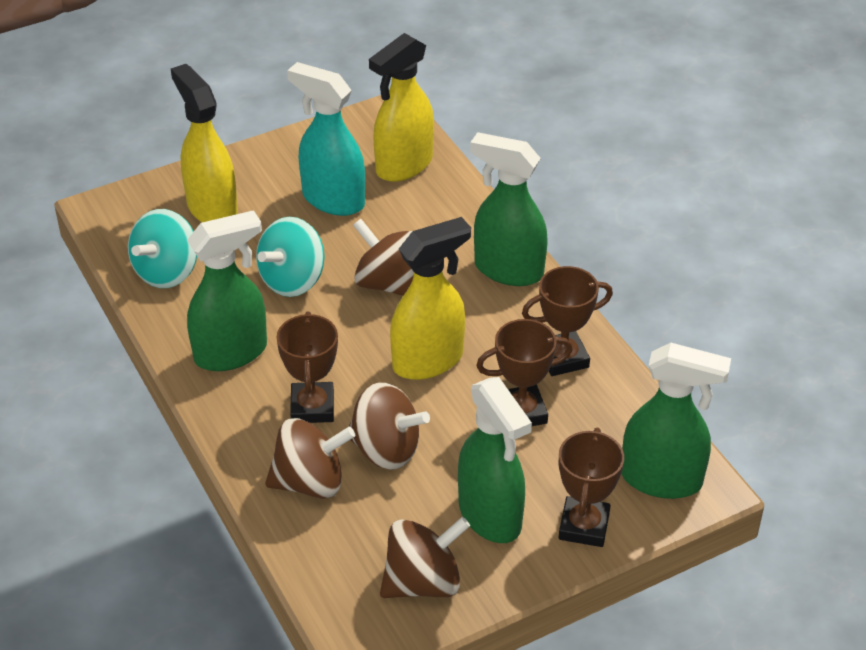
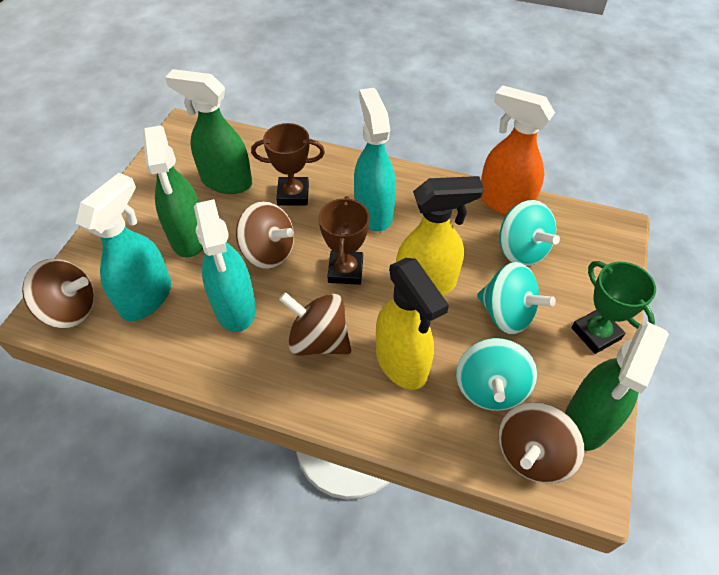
brown trophy: 4 -> 2
green spray bottle: 4 -> 3
green trophy: 0 -> 1
orange spray bottle: 0 -> 1
turquoise spinning top: 2 -> 3
turquoise spray bottle: 1 -> 3
yellow spray bottle: 3 -> 2

